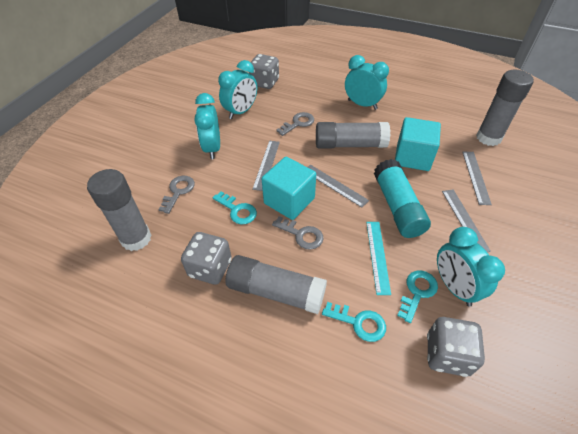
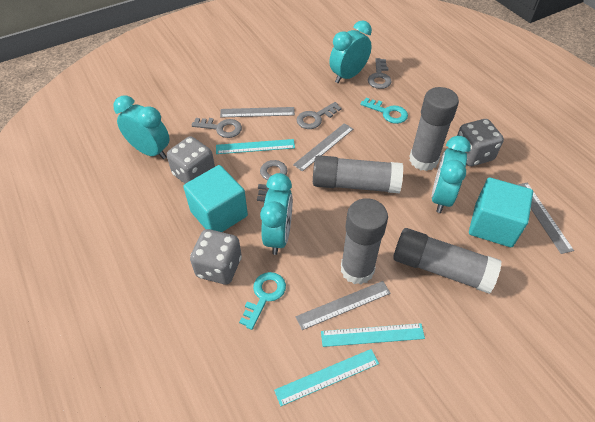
grey key: 3 -> 4
turquoise glue stick: 1 -> 0
turquoise key: 3 -> 2
turquoise ruler: 1 -> 3

